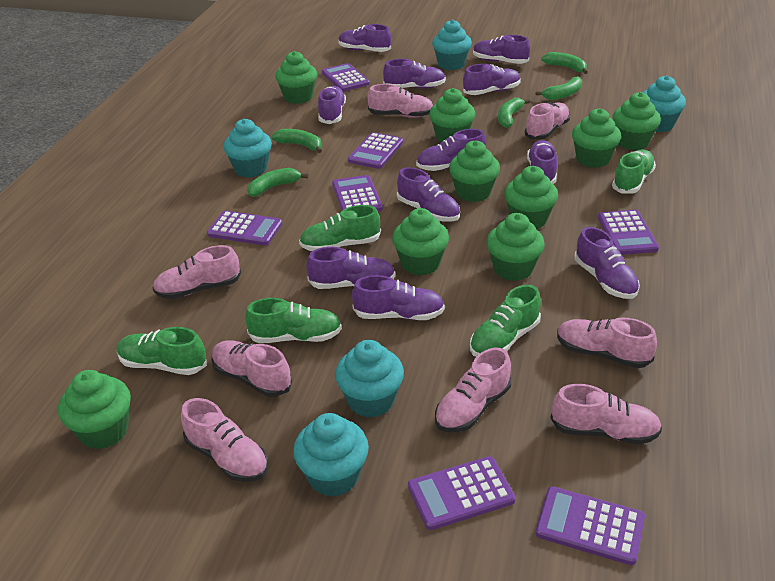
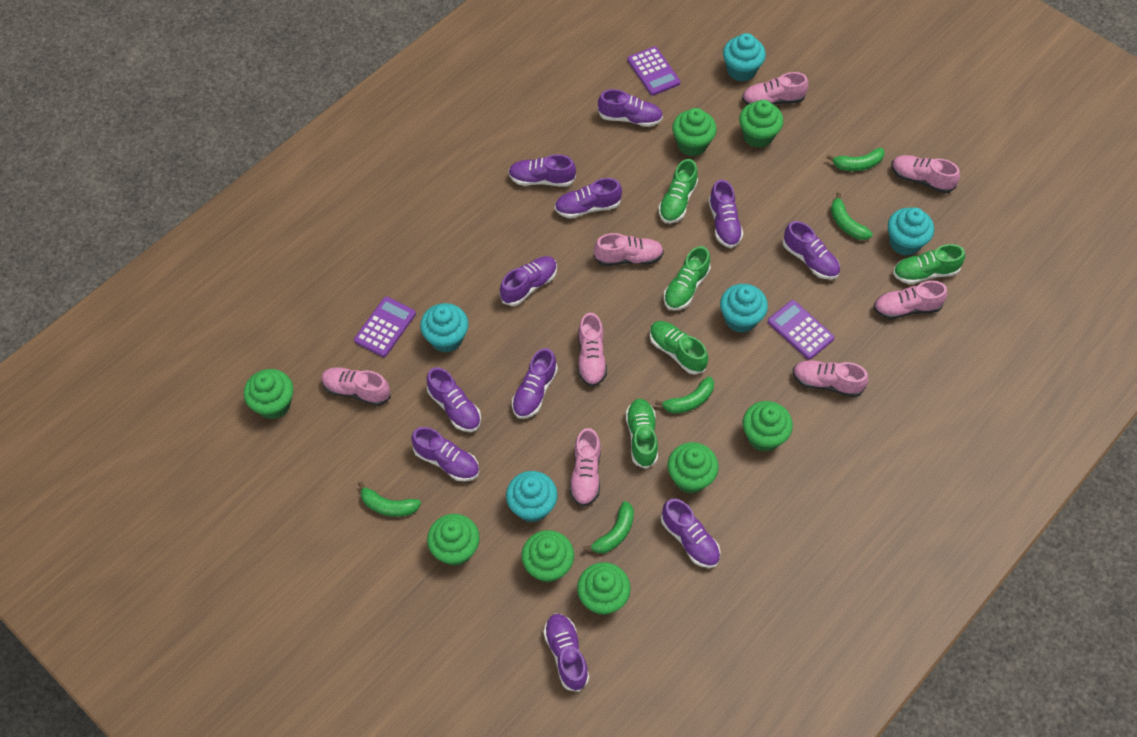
green cupcake: 9 -> 8
purple calculator: 7 -> 3

